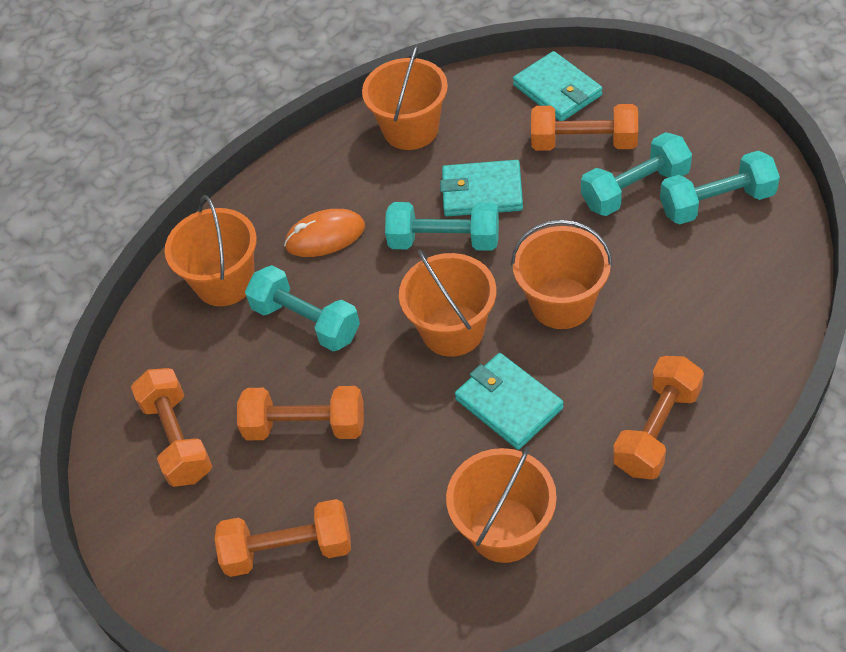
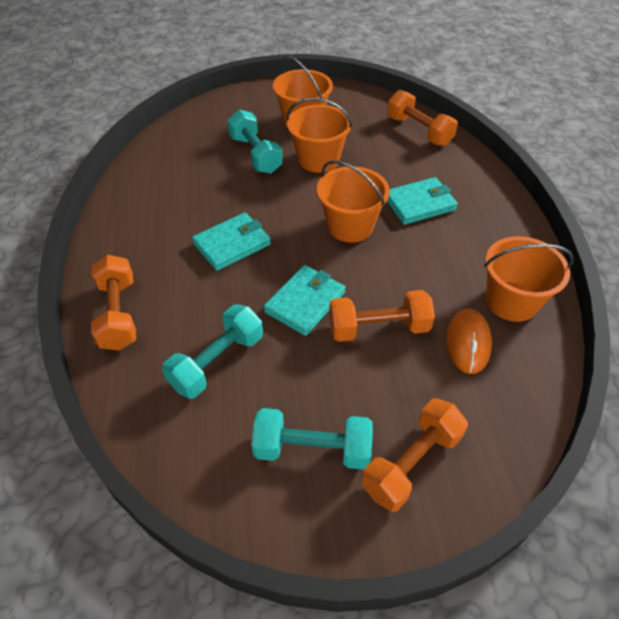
orange bucket: 5 -> 4
orange dumbbell: 5 -> 4
turquoise dumbbell: 4 -> 3

